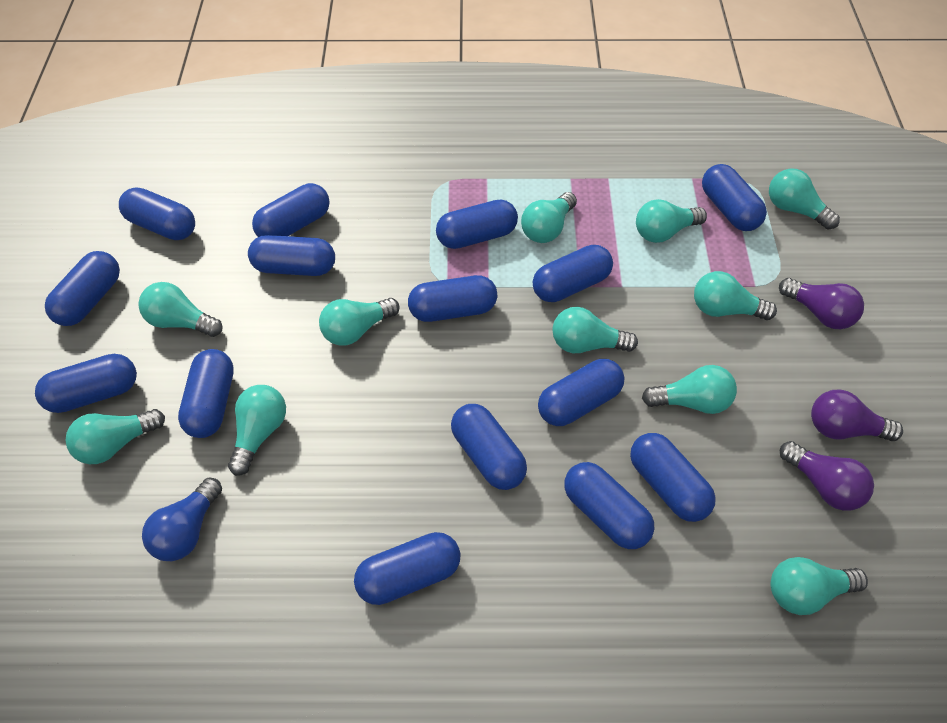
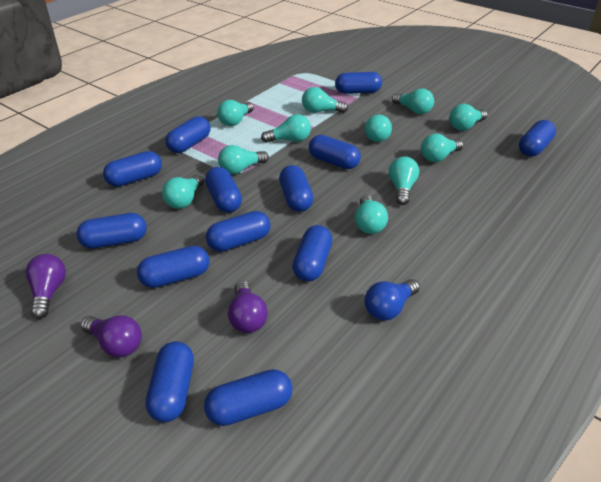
blue capsule: 15 -> 13

